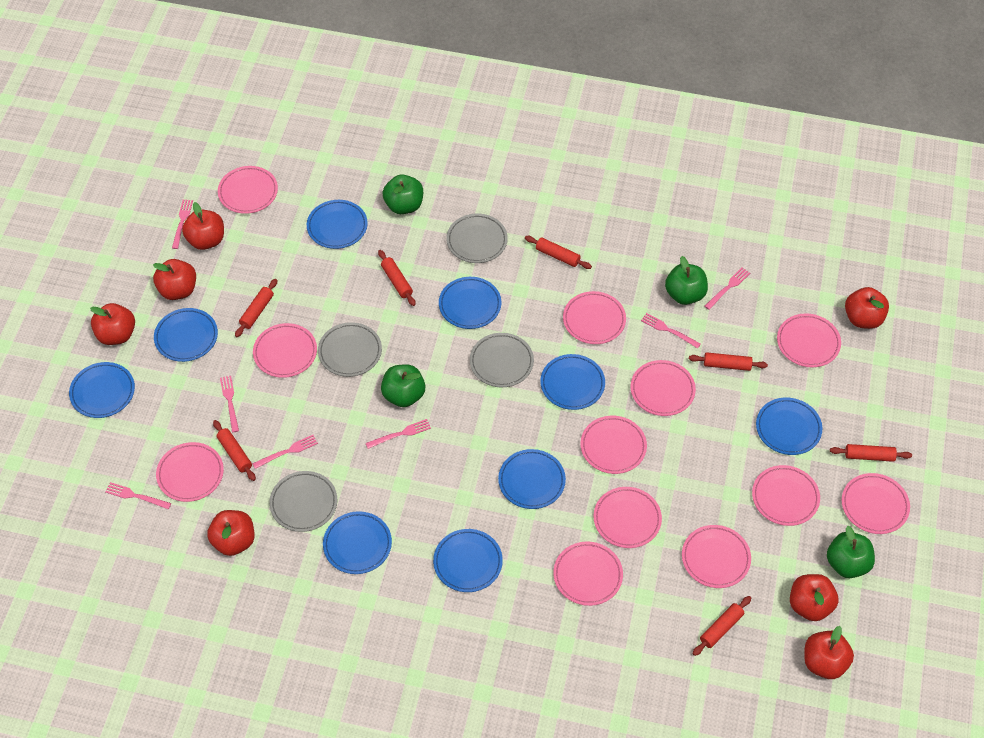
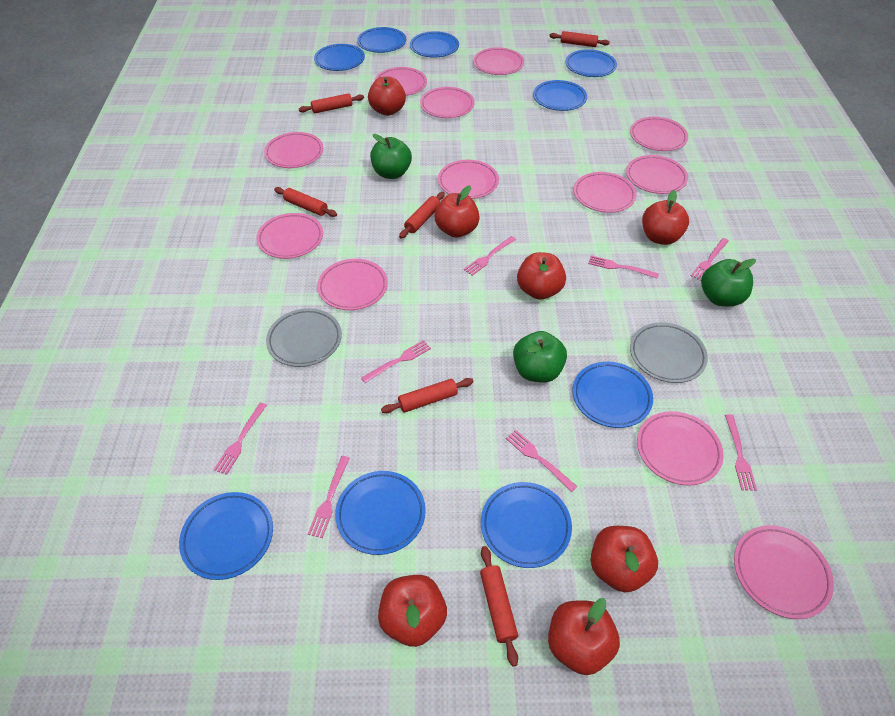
green apple: 4 -> 3
grey plate: 4 -> 2
pink fork: 7 -> 8
red rolling pin: 7 -> 6

